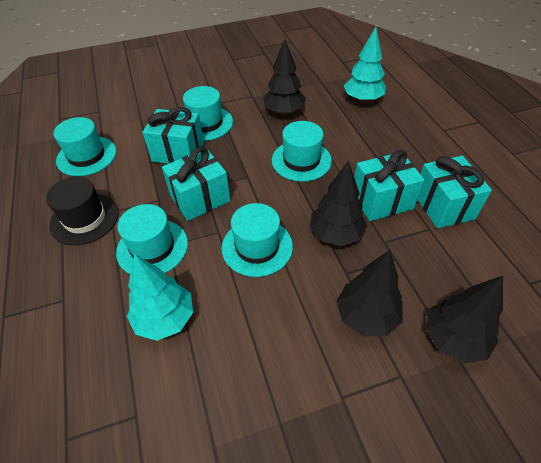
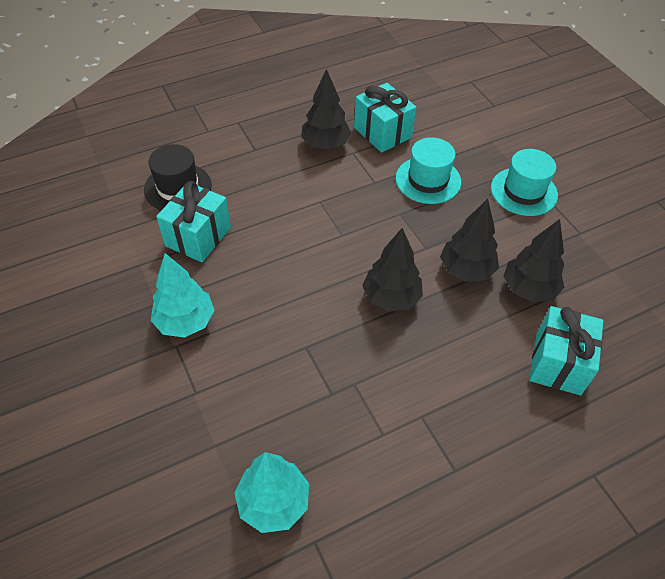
turquoise gift: 4 -> 3
turquoise hat: 5 -> 2

